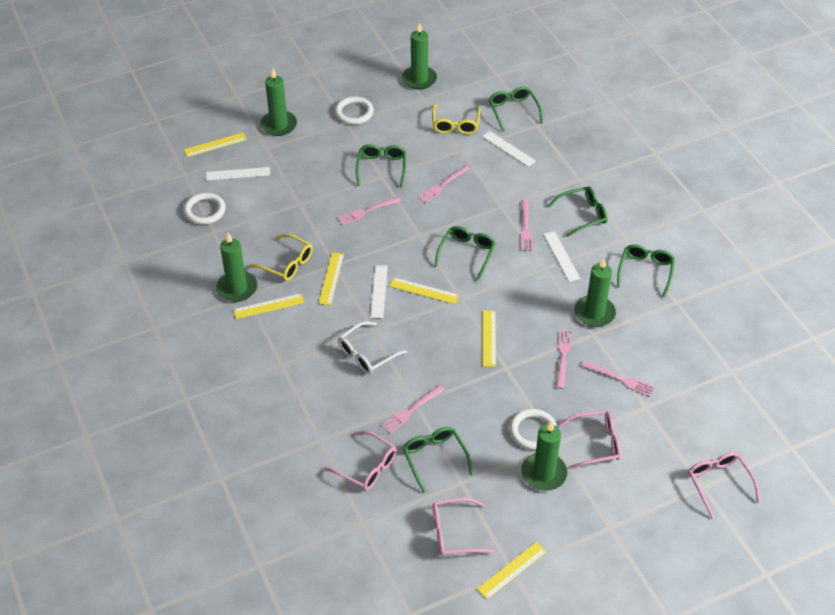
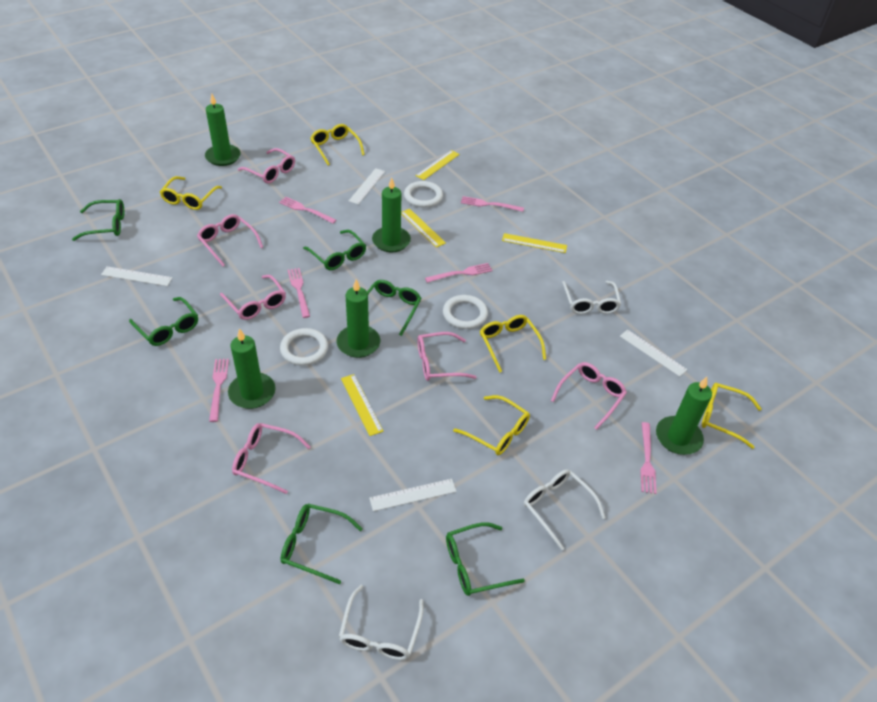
pink glasses: 4 -> 6
white glasses: 1 -> 3
yellow glasses: 2 -> 5
yellow ruler: 6 -> 4

